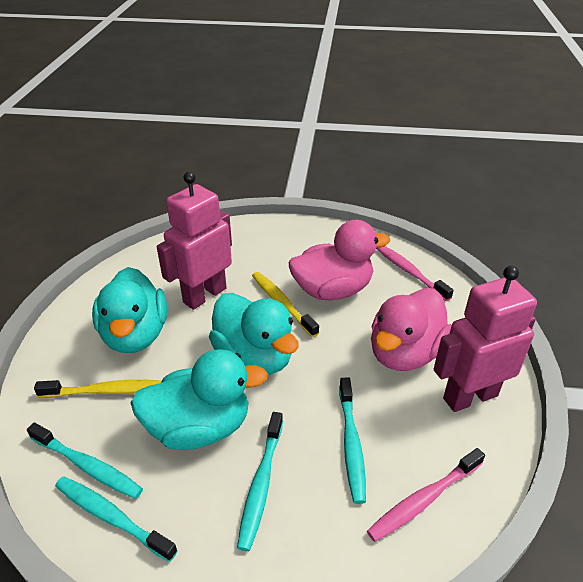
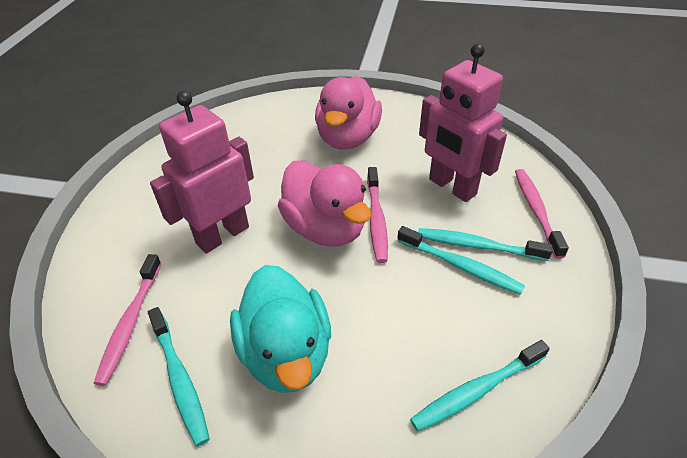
pink toothbrush: 2 -> 3
turquoise duck: 3 -> 1
yellow toothbrush: 2 -> 0

